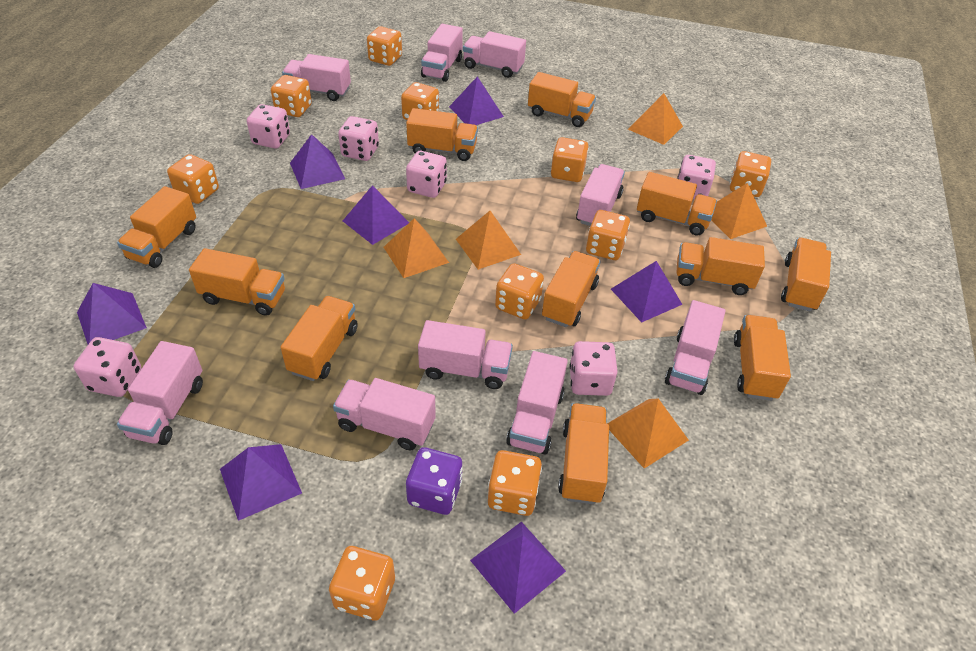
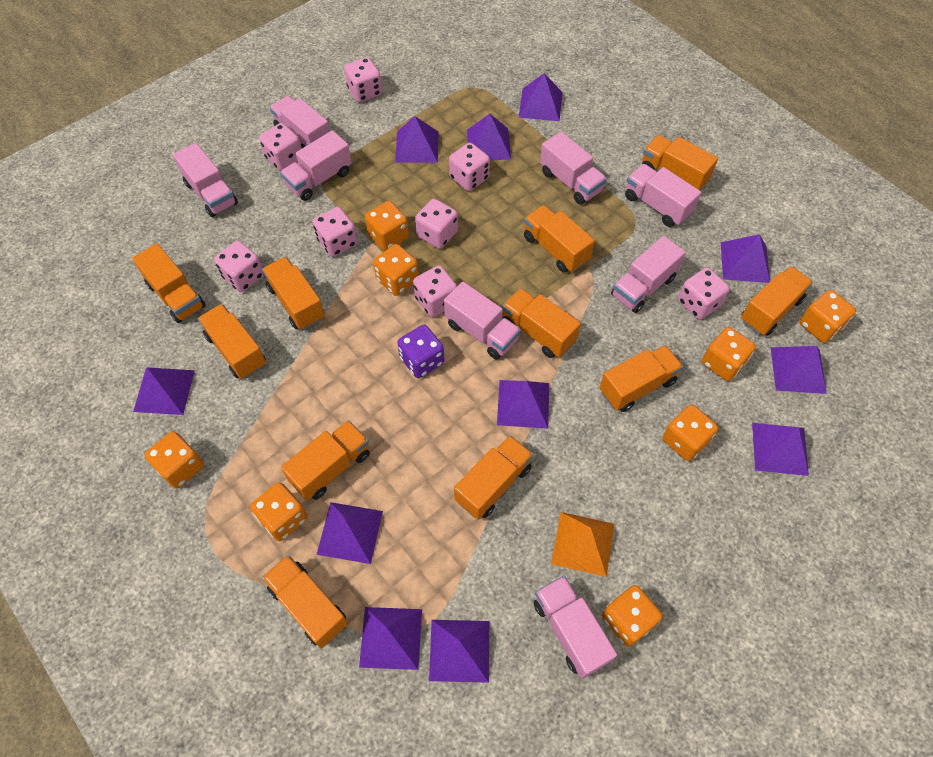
orange dice: 10 -> 8
orange pyramid: 5 -> 1
pink dice: 6 -> 8
pink truck: 9 -> 8
purple pyramid: 7 -> 11

